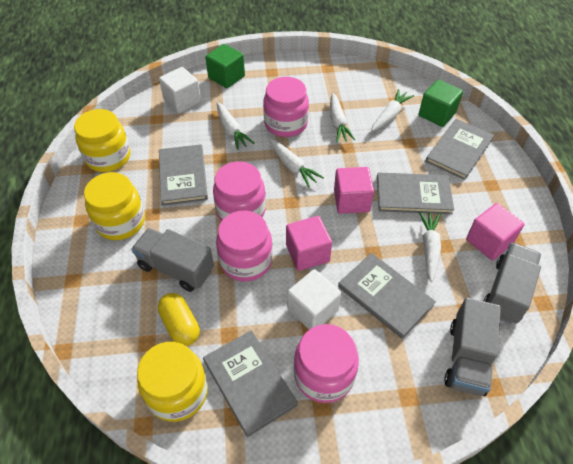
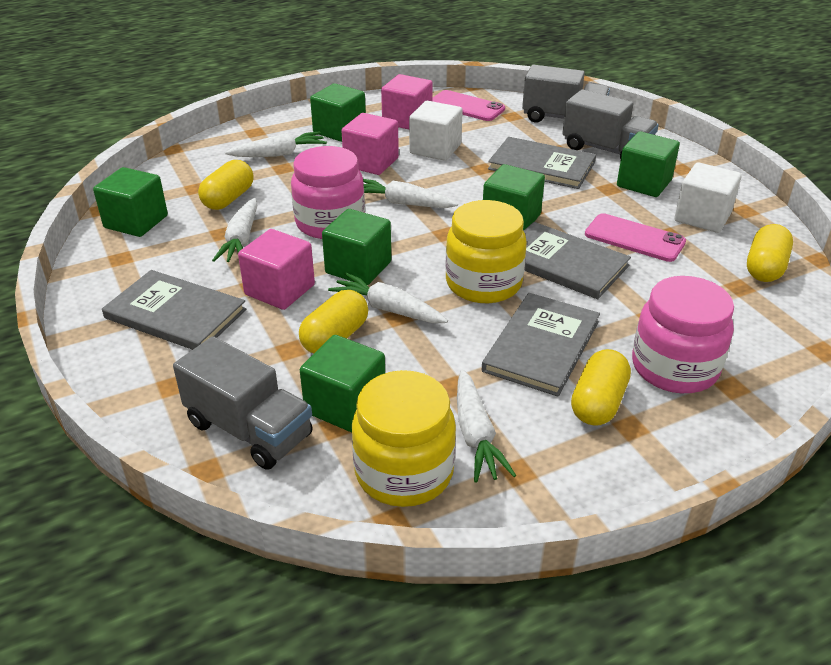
green cube: 2 -> 6
grey book: 5 -> 4
pink jar: 4 -> 2
pink phone: 0 -> 2
yellow capsule: 1 -> 4
yellow jar: 3 -> 2

